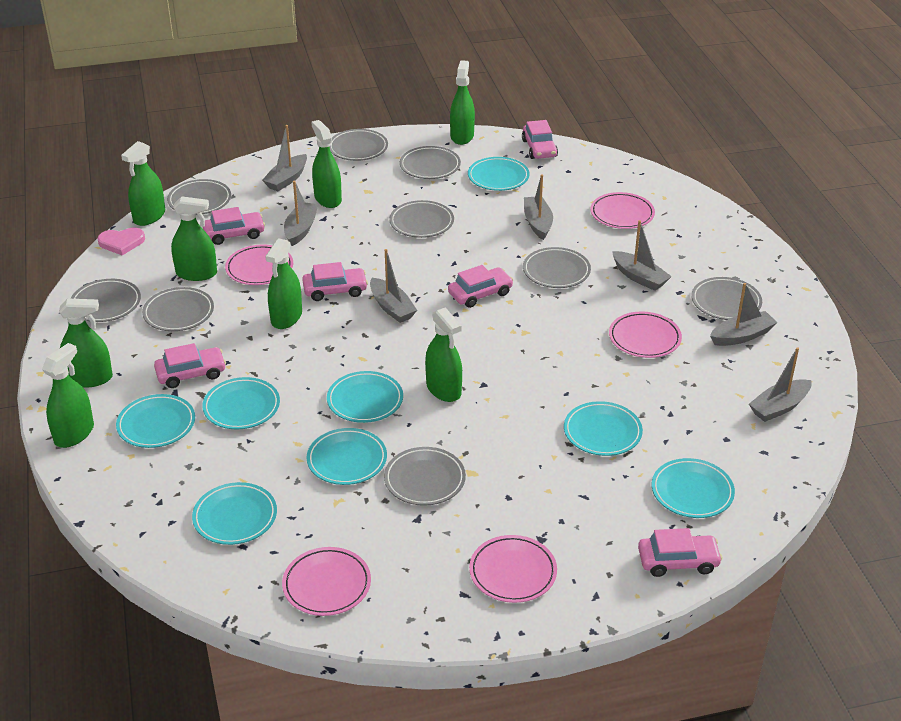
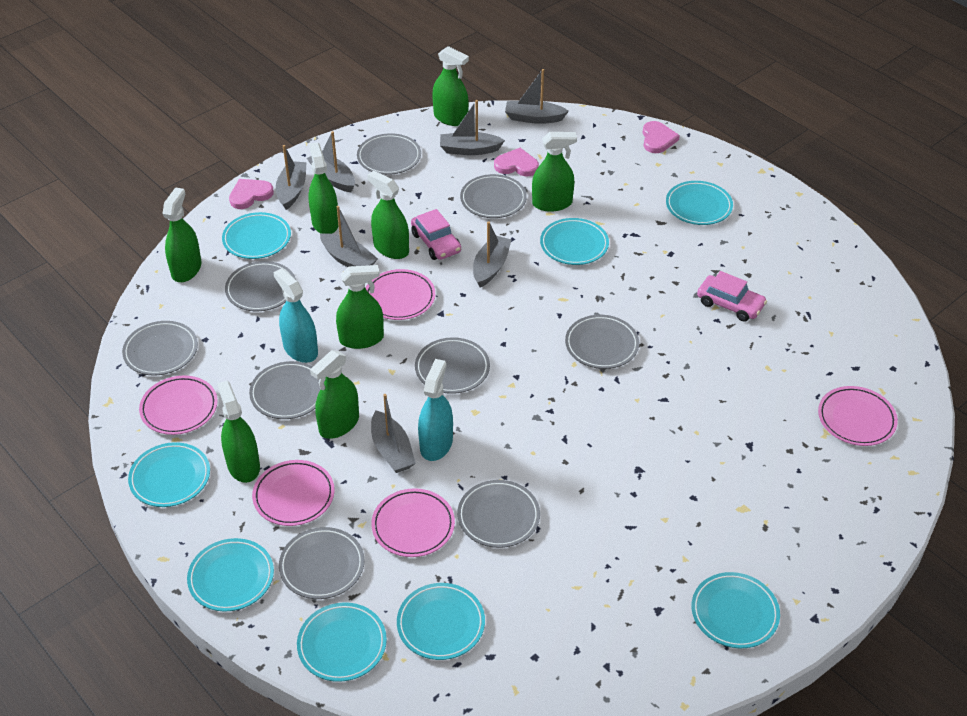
pink car: 6 -> 2
pink heart: 1 -> 3
turquoise spray bottle: 0 -> 2

